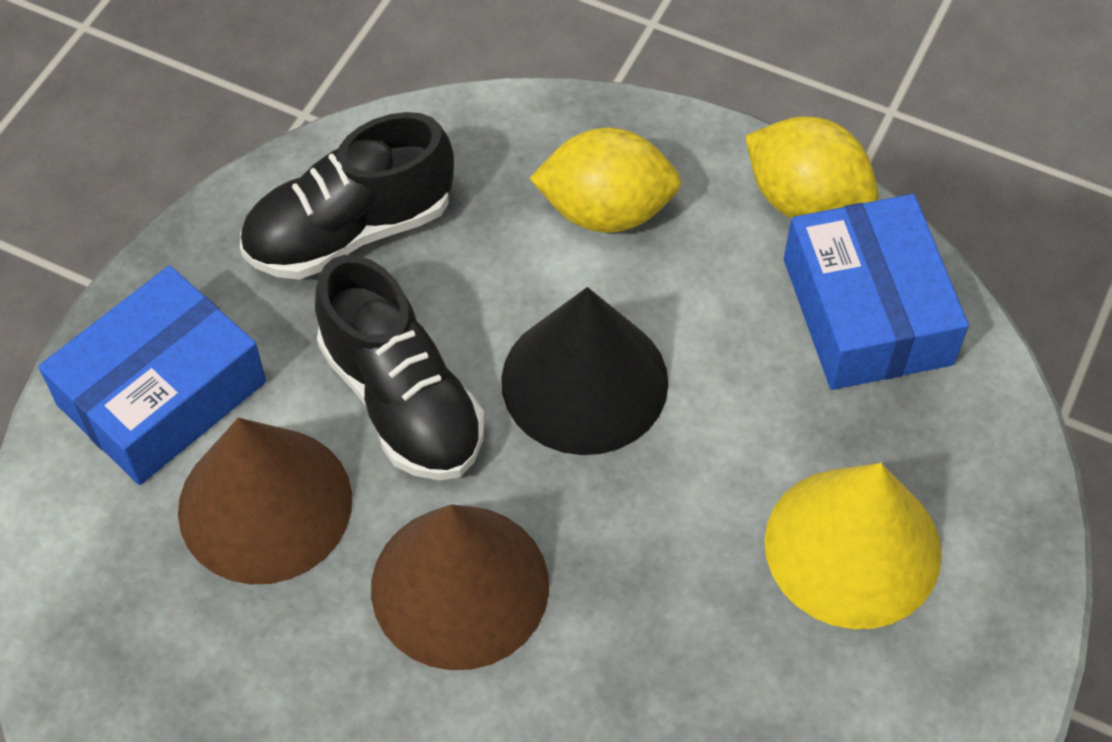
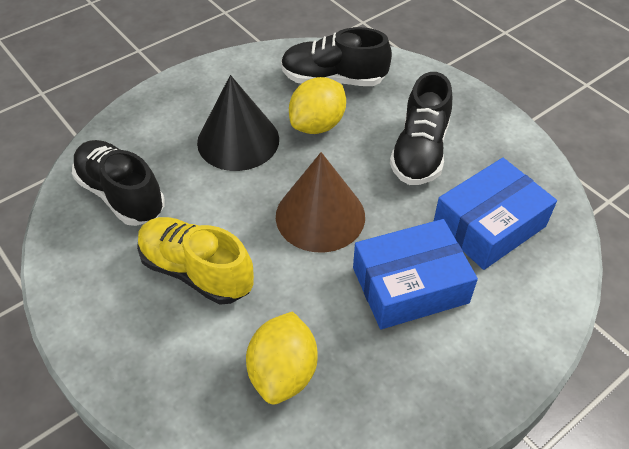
black shoe: 2 -> 3
brown cone: 2 -> 1
yellow cone: 1 -> 0
yellow shoe: 0 -> 1

